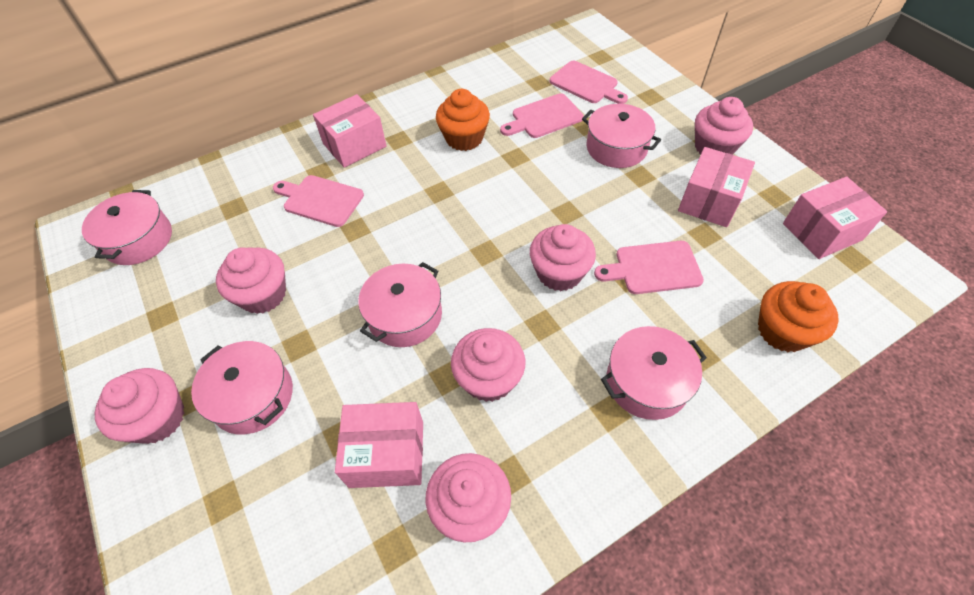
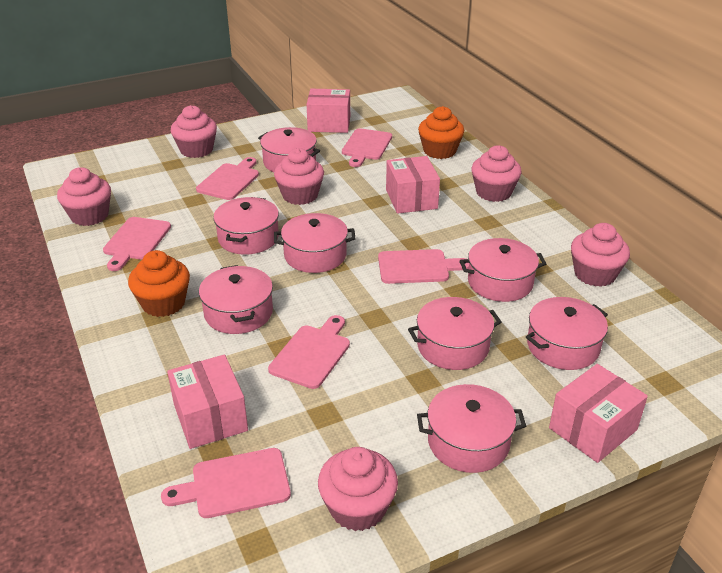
pink cutting board: 4 -> 6
pink pot: 5 -> 8

